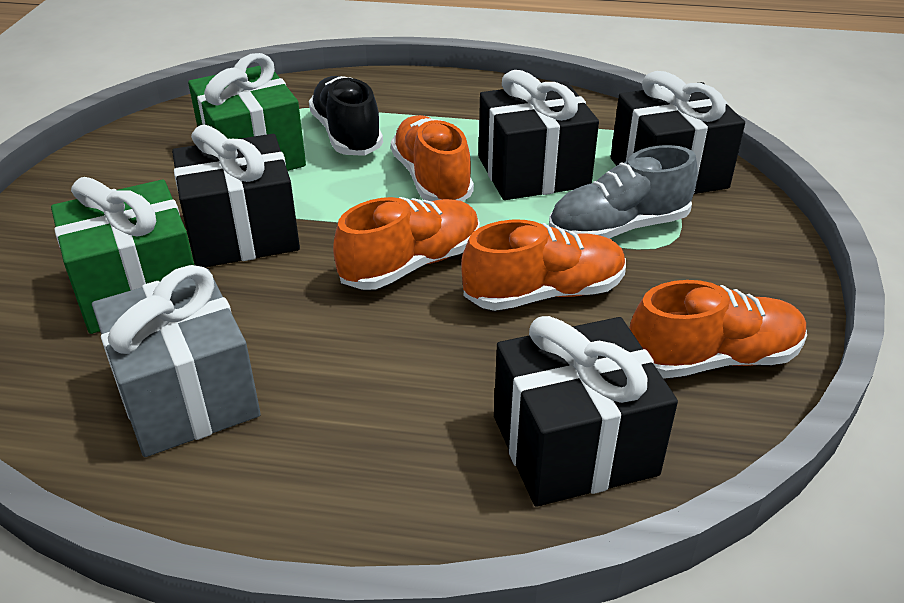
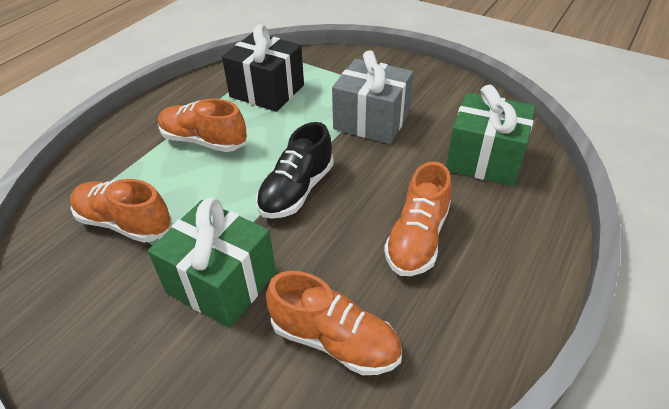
black gift: 4 -> 1
grey shoe: 1 -> 0

